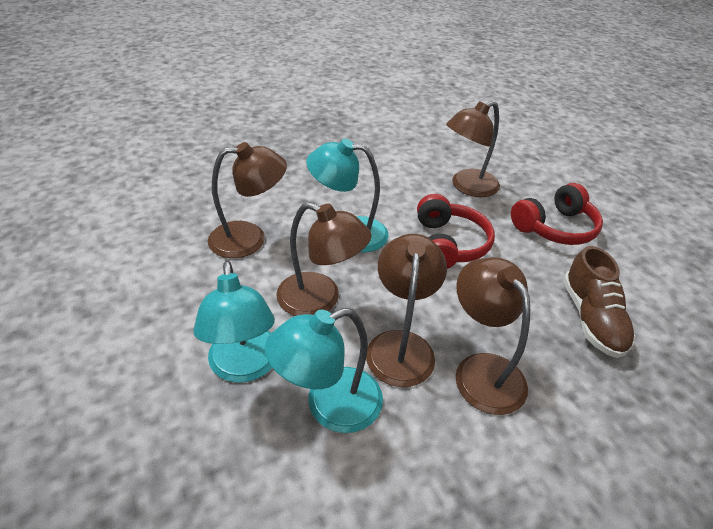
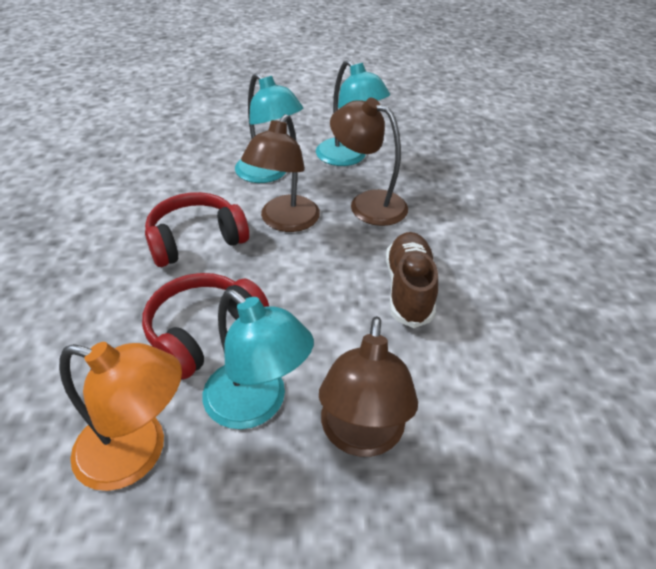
brown lamp: 5 -> 3
orange lamp: 0 -> 1

